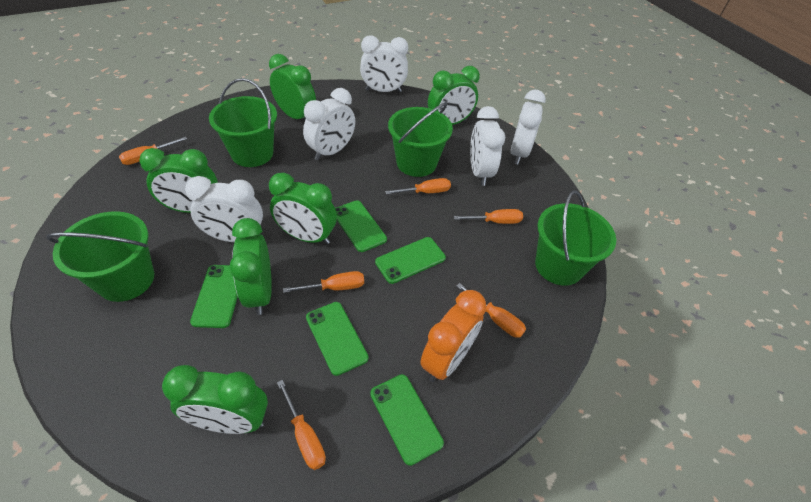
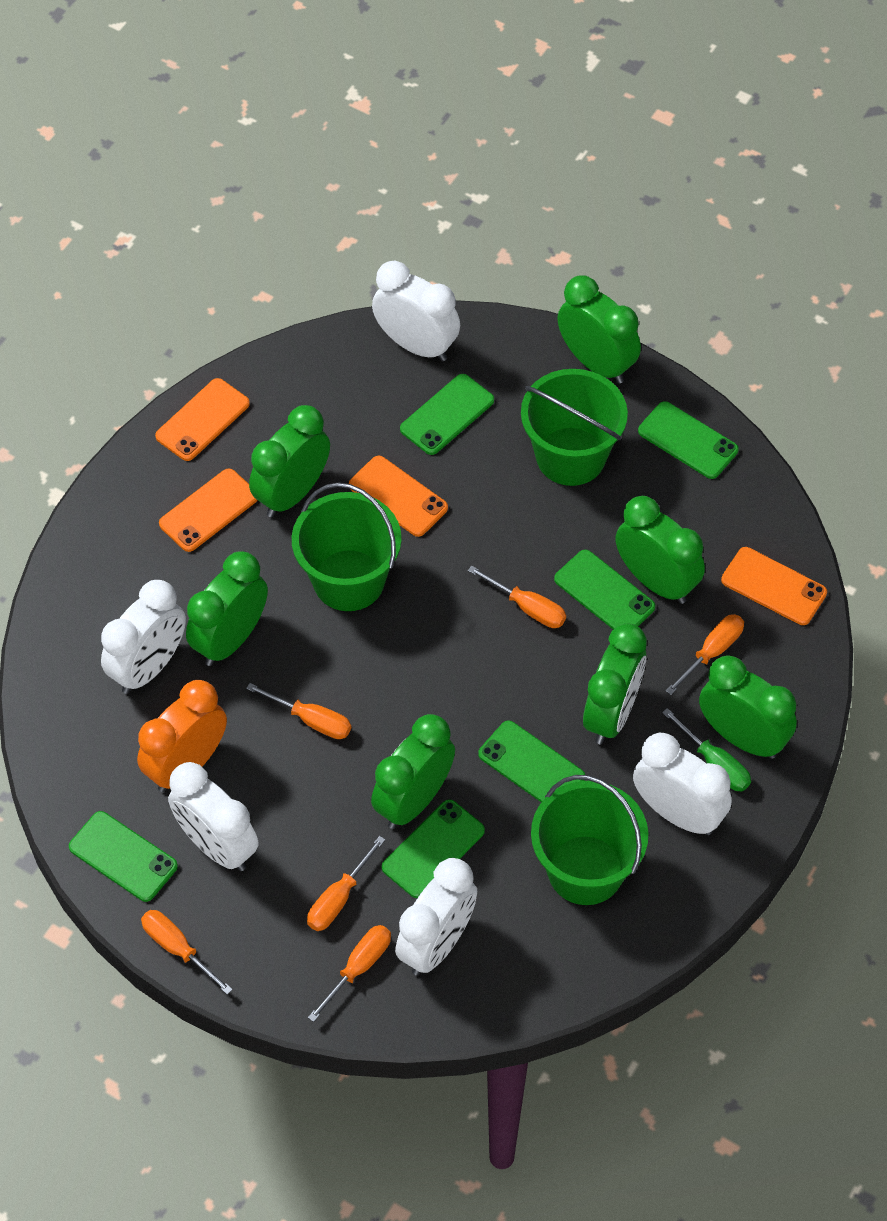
green bucket: 4 -> 3
green clock: 6 -> 7
green phone: 5 -> 6
green screwdriver: 0 -> 1
orange phone: 0 -> 4

